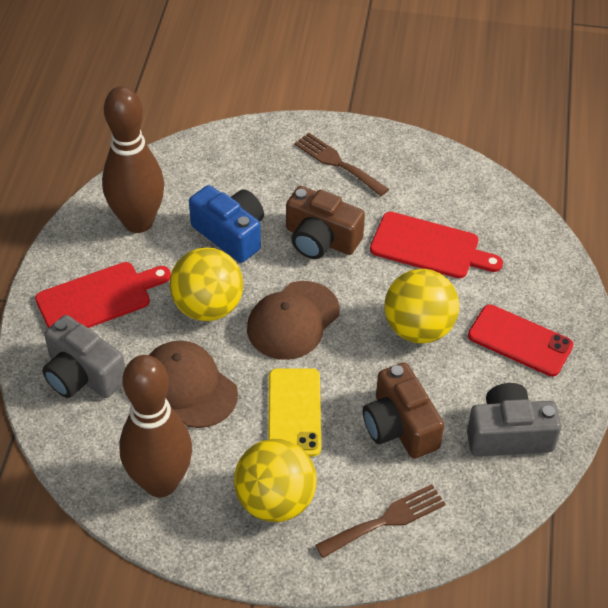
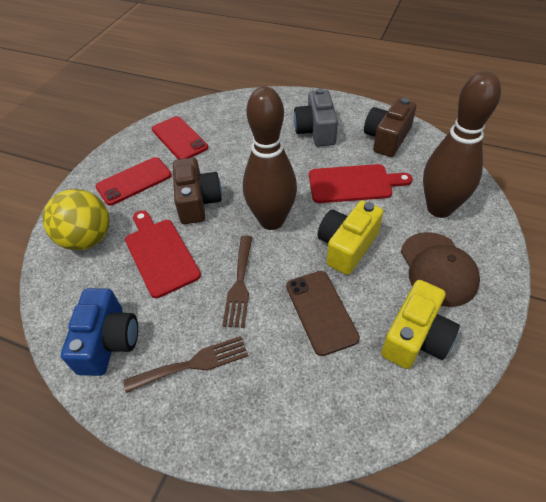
brown cap: 2 -> 1
brown phone: 0 -> 1
grey camera: 2 -> 1
red phone: 1 -> 2
yellow ball: 3 -> 1
yellow camera: 0 -> 2
yellow phone: 1 -> 0

